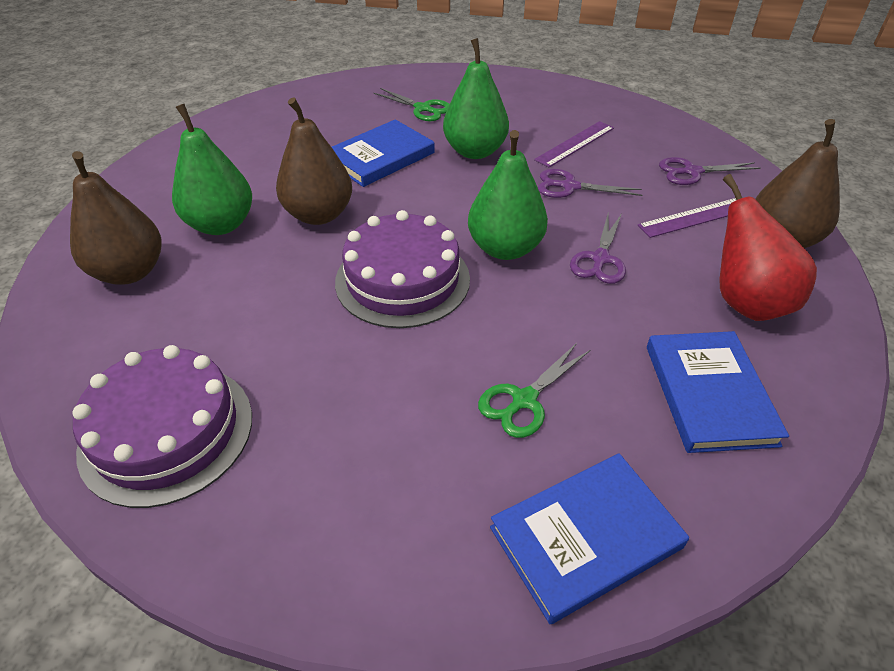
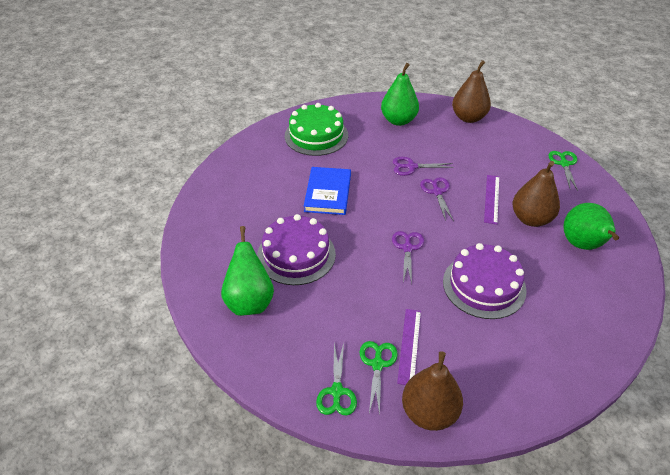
blue book: 3 -> 1
green cake: 0 -> 1
green scissors: 2 -> 3
red pear: 1 -> 0

